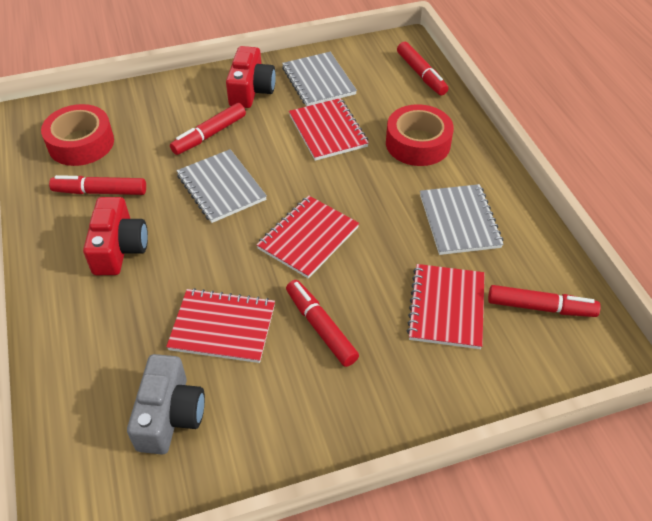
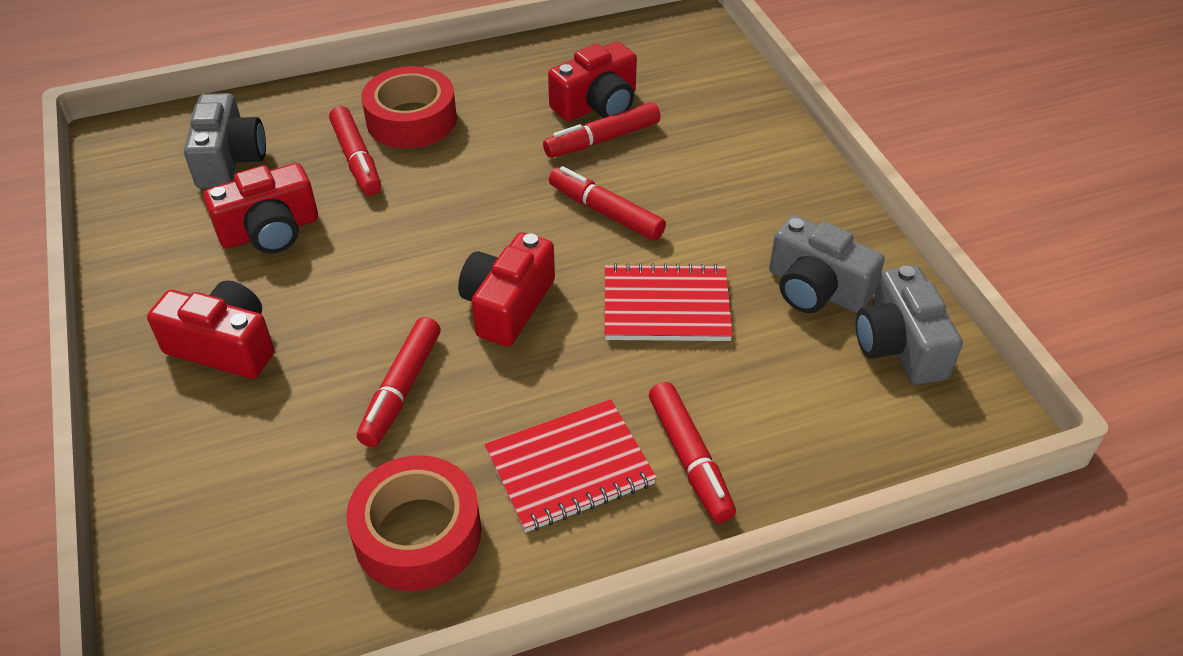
grey camera: 1 -> 3
grey notebook: 3 -> 0
red camera: 2 -> 4
red notebook: 4 -> 2

